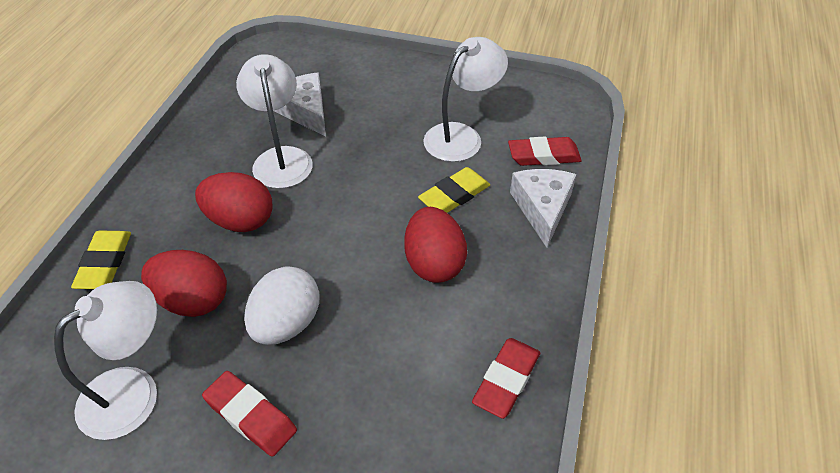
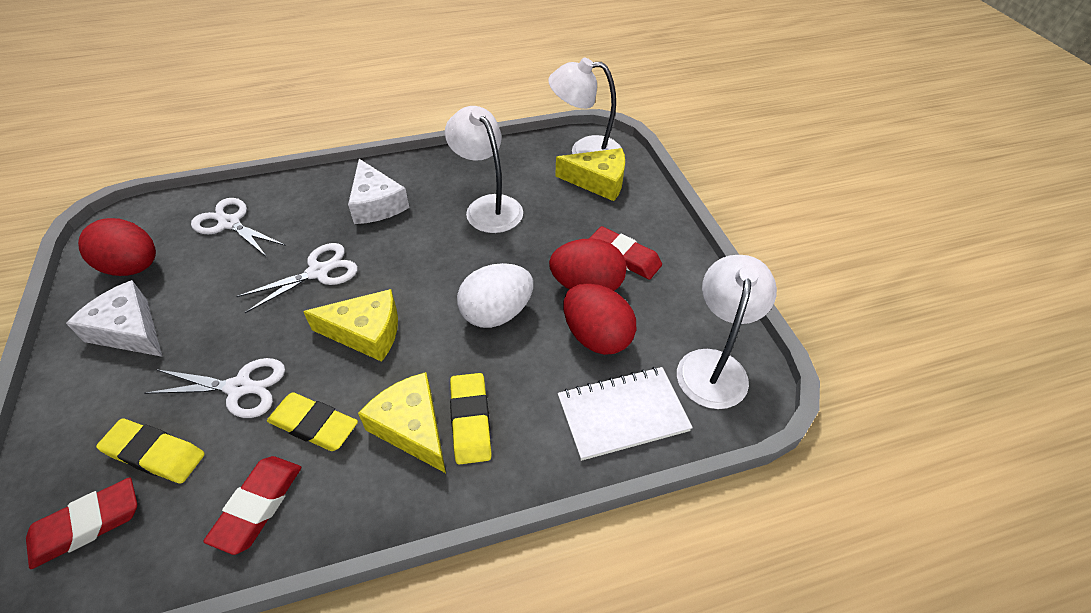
white notebook: 0 -> 1
white scissors: 0 -> 3
yellow cheese: 0 -> 3
yellow eraser: 2 -> 3

